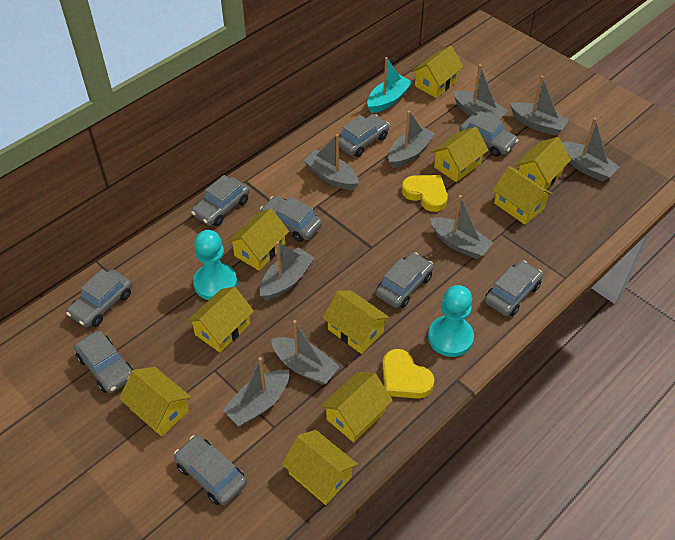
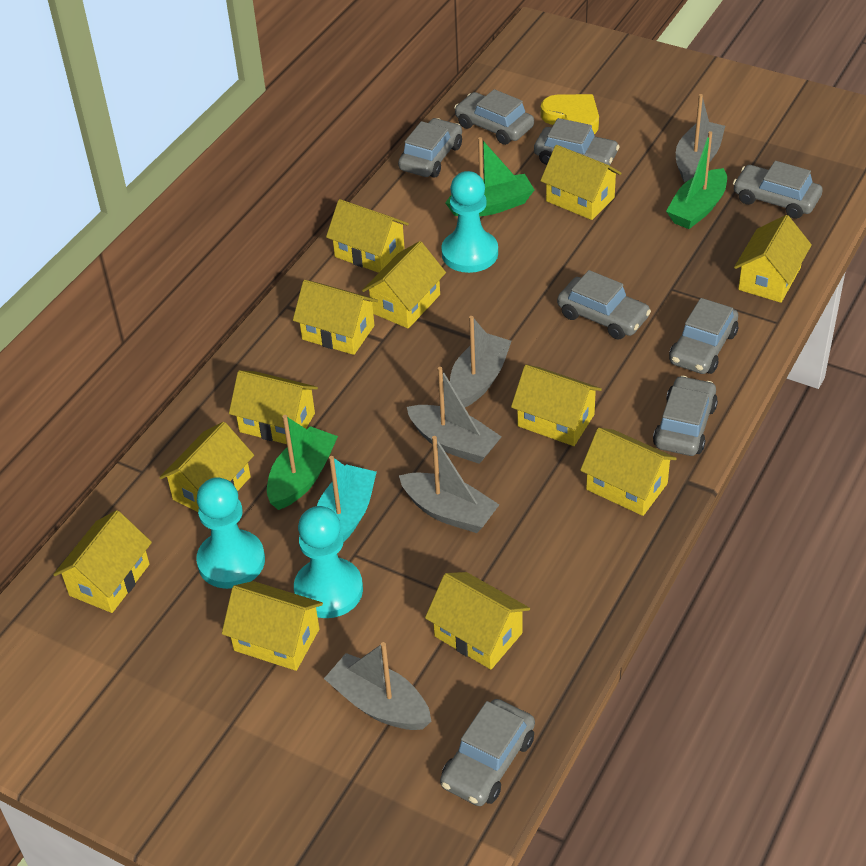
green boat: 0 -> 3
grey boat: 9 -> 5
grey car: 9 -> 8
turquoise pawn: 2 -> 3
yellow heart: 2 -> 1
yellow house: 10 -> 12

